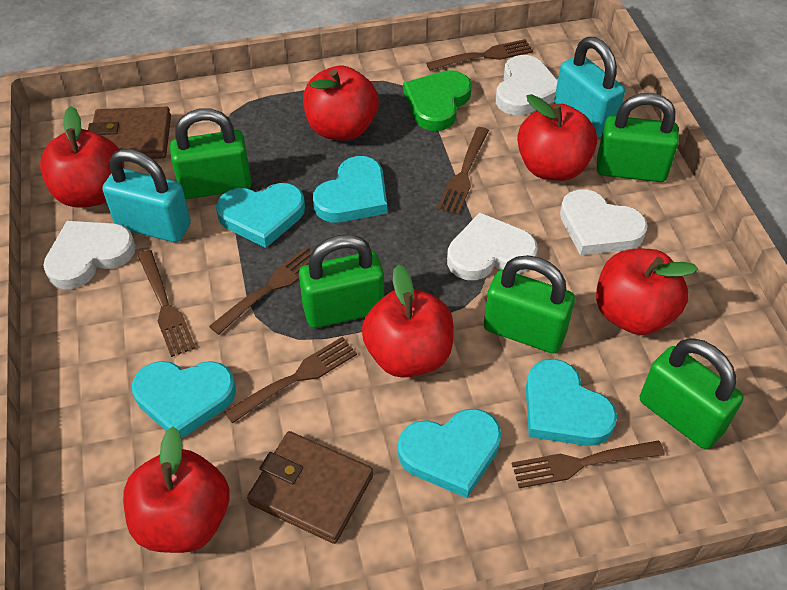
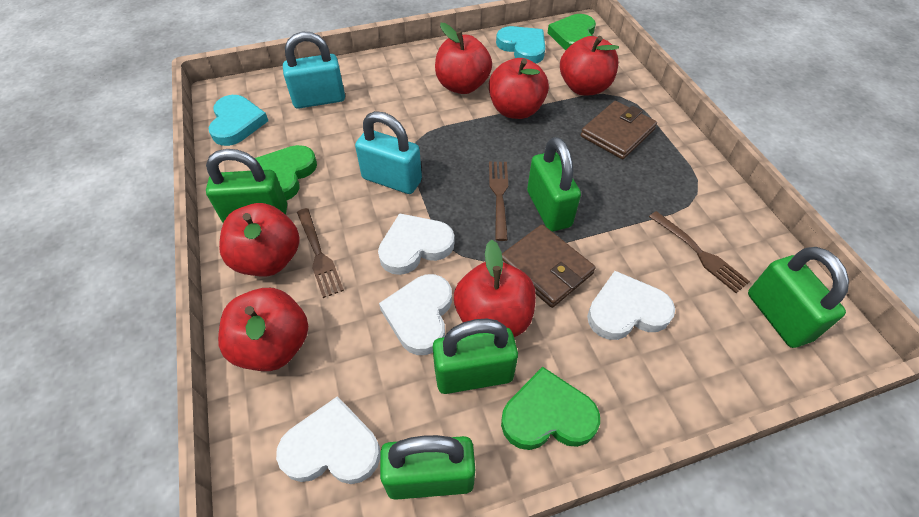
brown fork: 6 -> 3
green heart: 1 -> 3
turquoise heart: 5 -> 2

